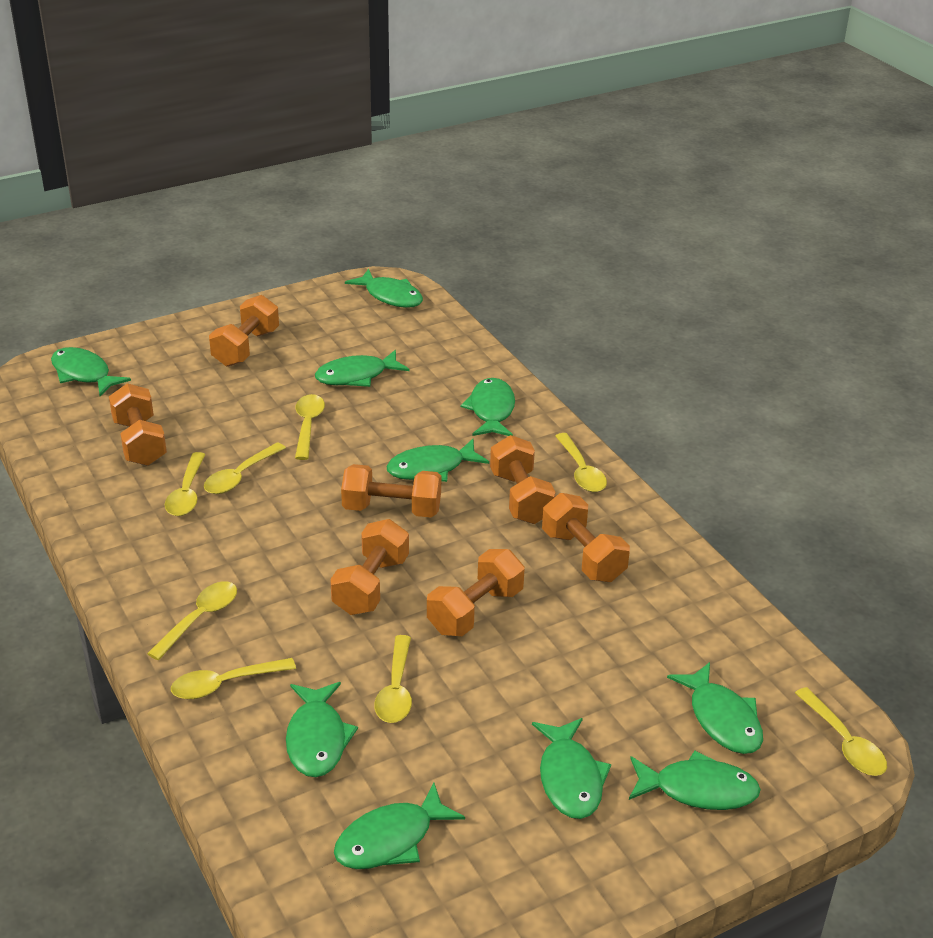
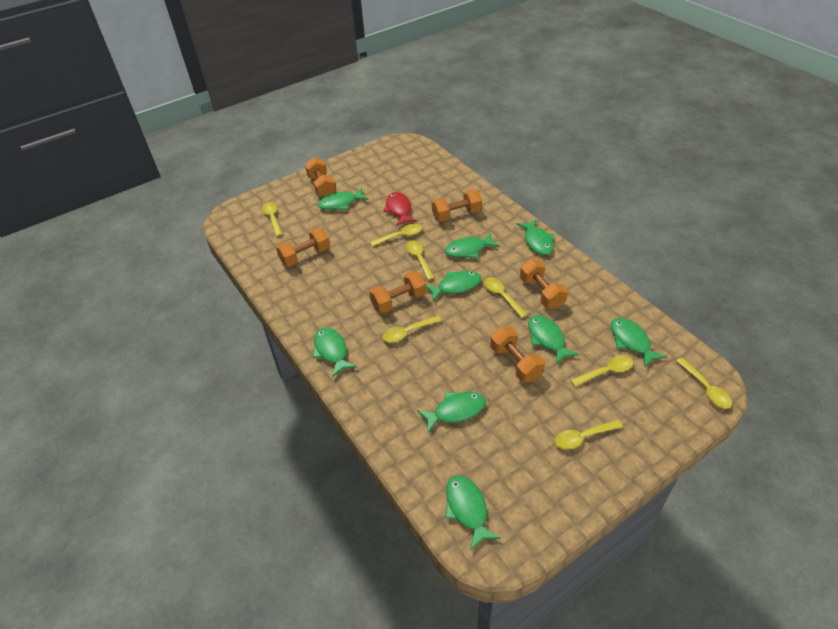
green fish: 10 -> 9
orange dumbbell: 7 -> 6
red fish: 0 -> 1

